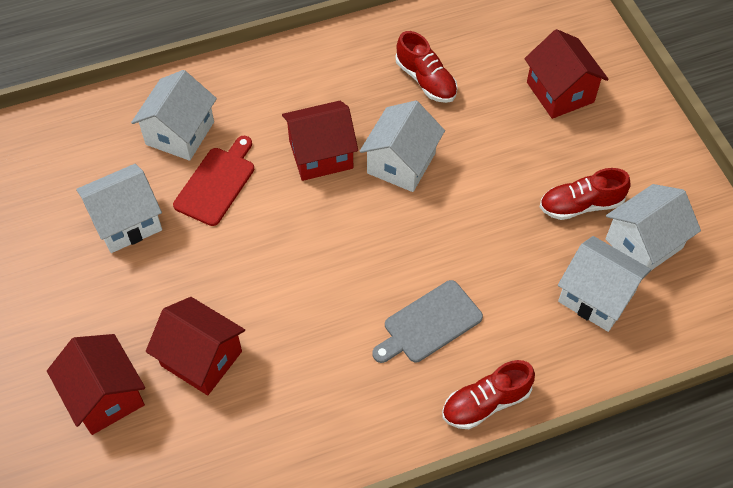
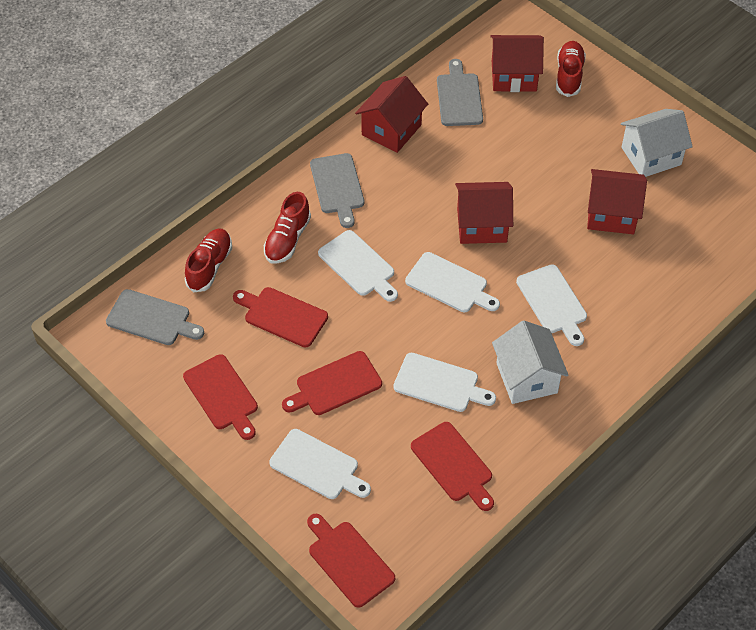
grey cutting board: 1 -> 3
red cutting board: 1 -> 5
white cutting board: 0 -> 5
white house: 5 -> 2

